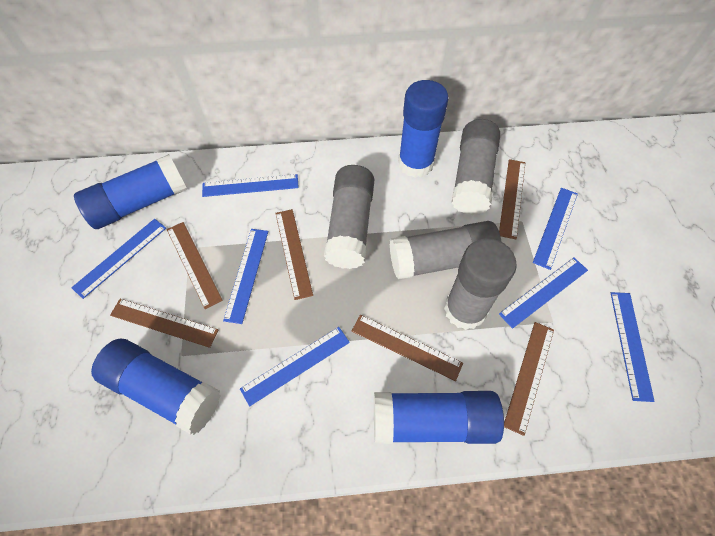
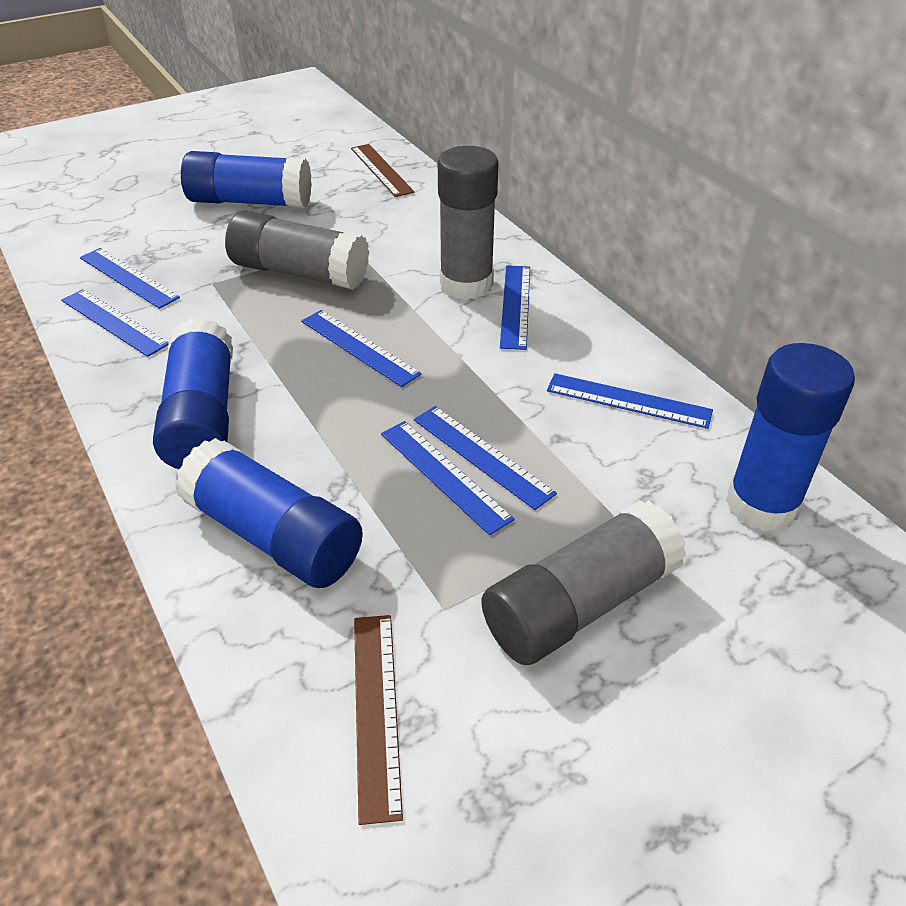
brown ruler: 6 -> 2
grey glue stick: 4 -> 3

